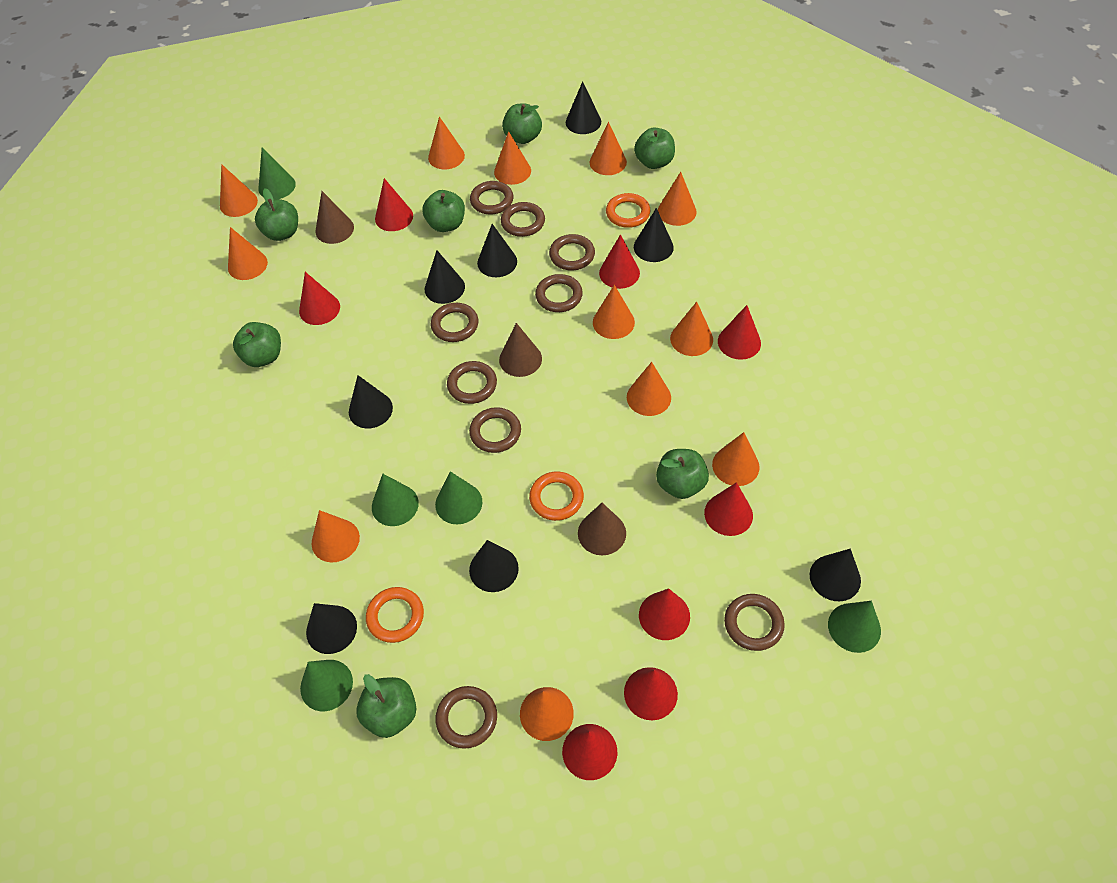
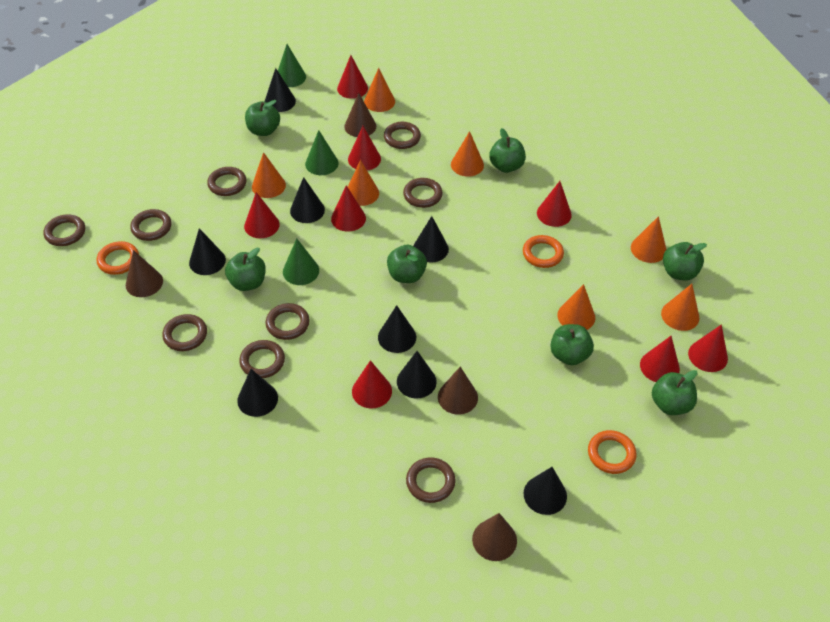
brown cone: 3 -> 4
green cone: 5 -> 3
orange cone: 12 -> 7

